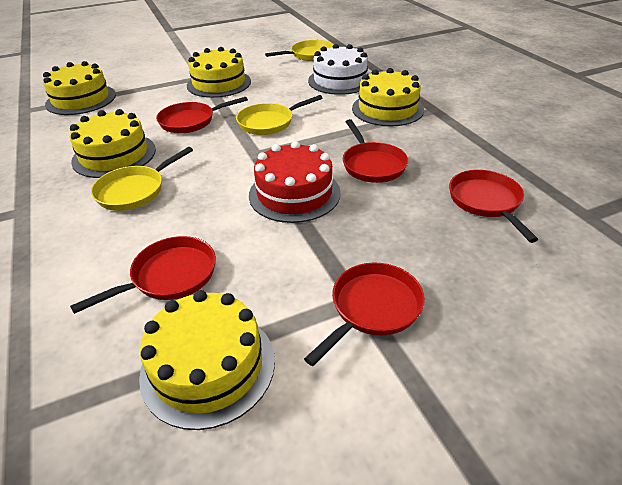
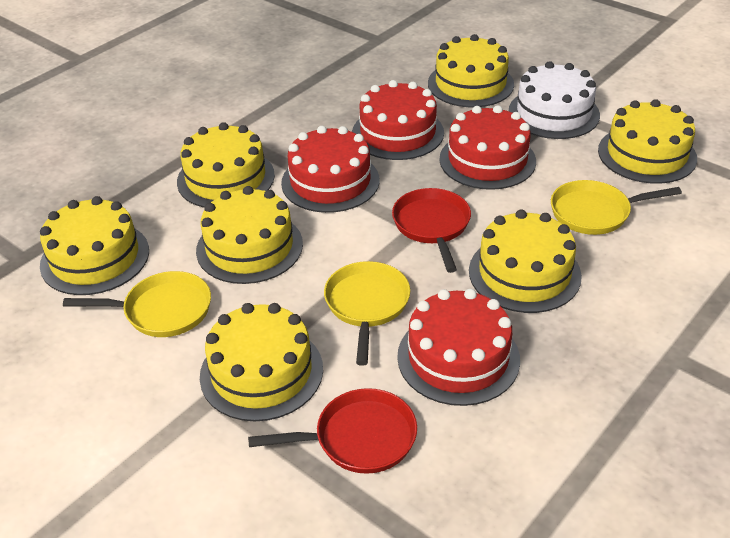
red cake: 1 -> 4
red pan: 5 -> 2
yellow cake: 5 -> 7

